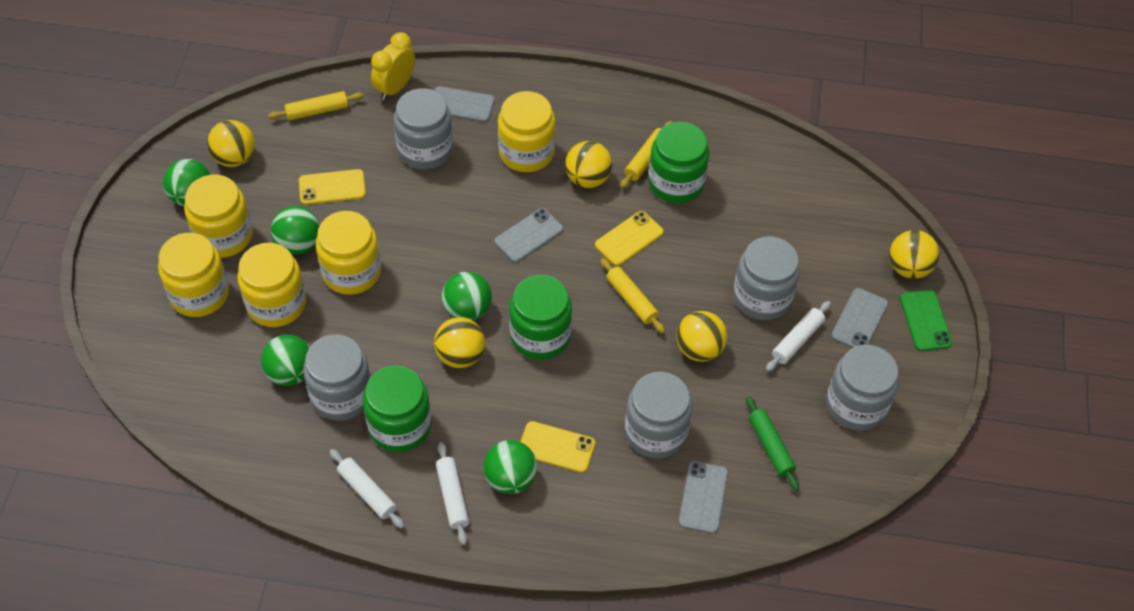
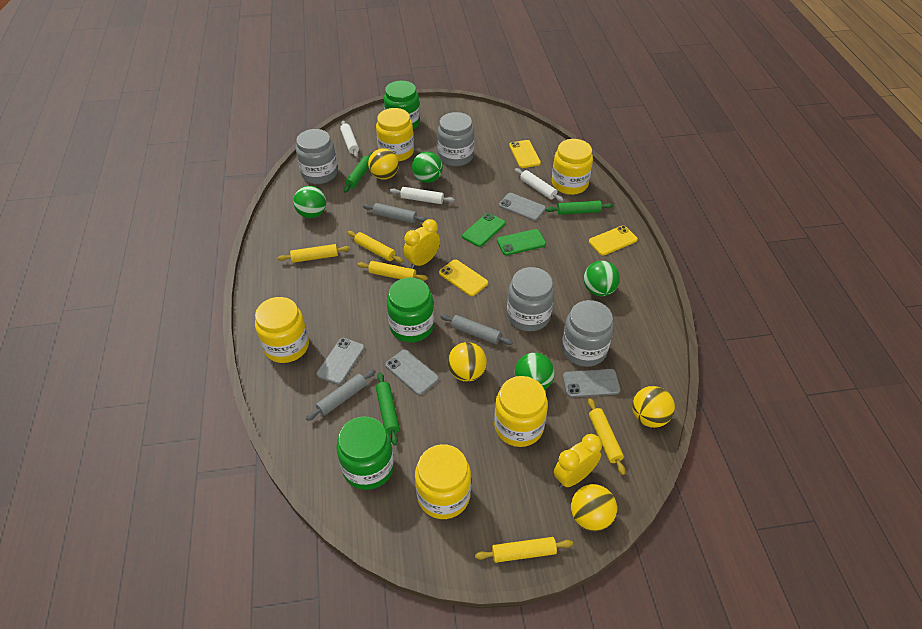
green ball: 5 -> 4
green phone: 1 -> 2
green rolling pin: 1 -> 3
grey jar: 5 -> 4
grey rolling pin: 0 -> 3
yellow ball: 5 -> 4
yellow clock: 1 -> 2
yellow rolling pin: 3 -> 5

